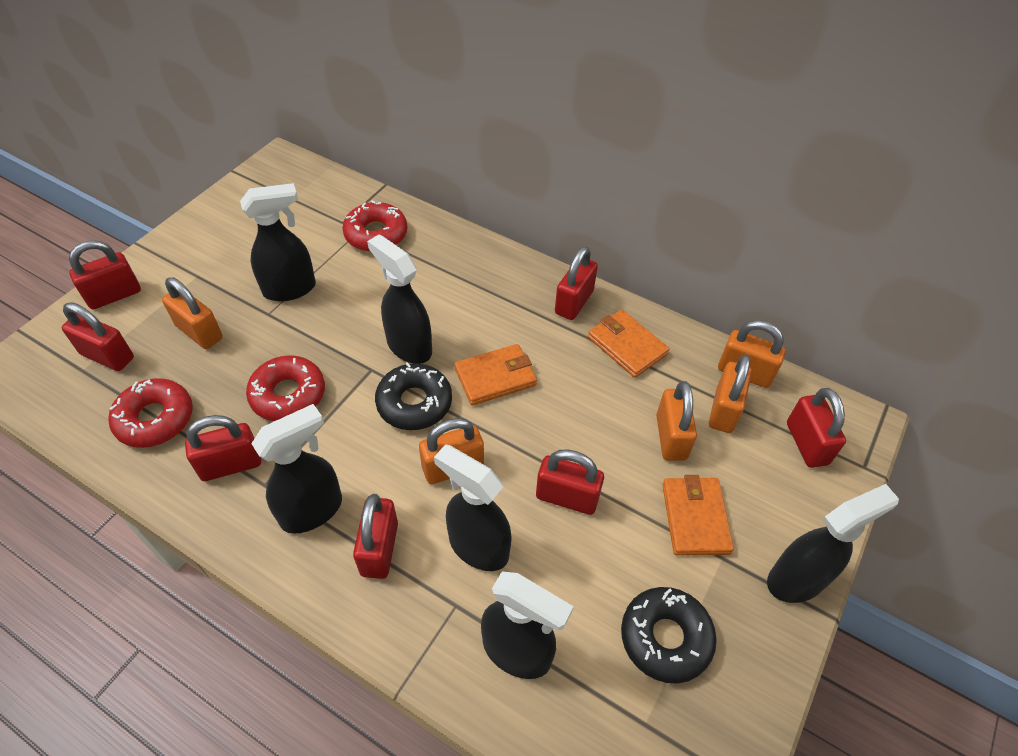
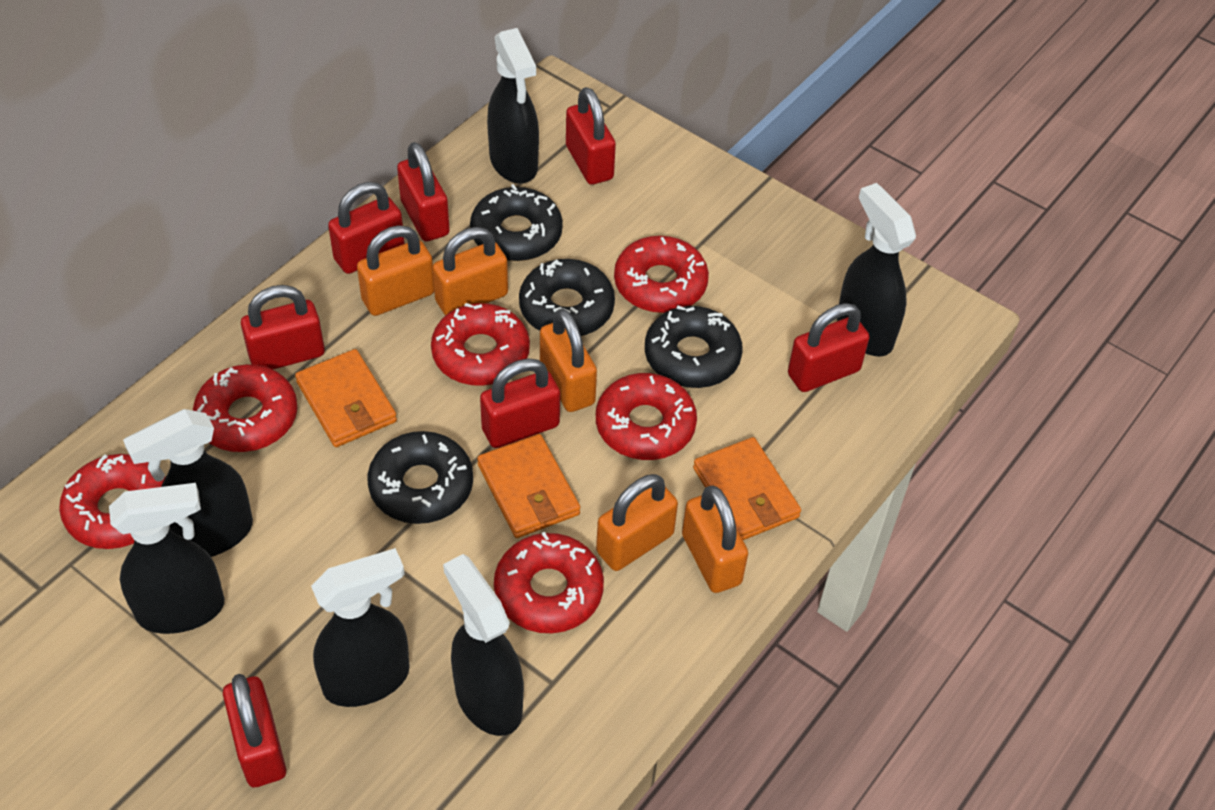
black donut: 2 -> 4
red donut: 3 -> 6

